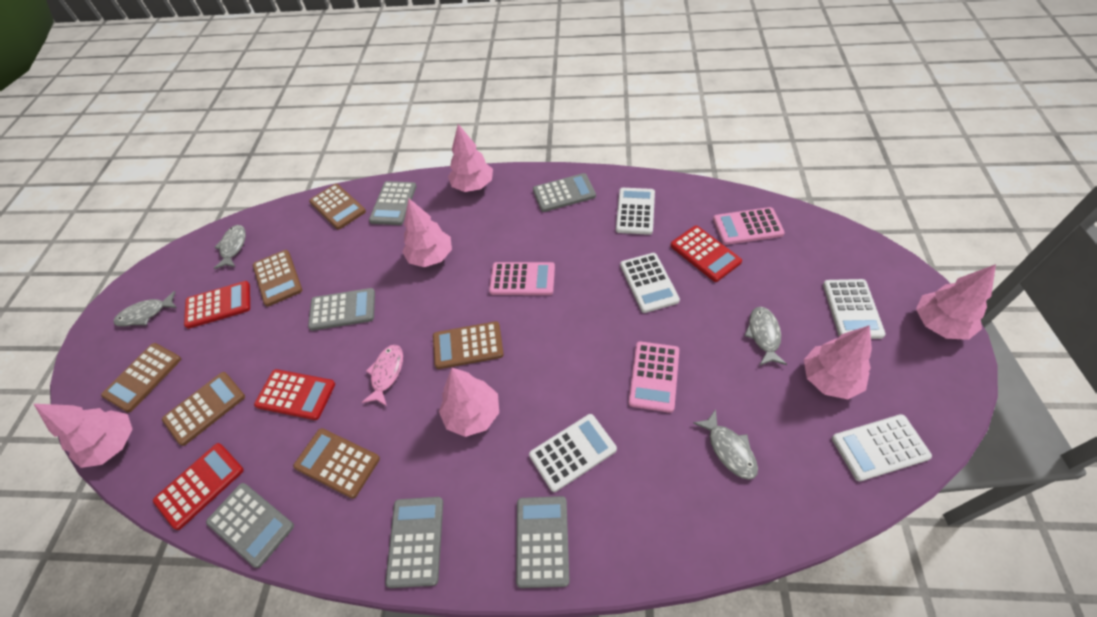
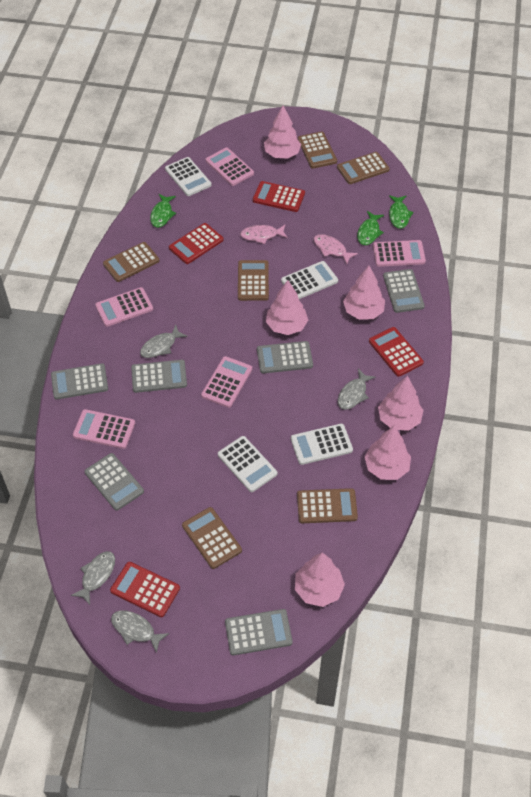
green fish: 0 -> 3
pink calculator: 3 -> 5
pink fish: 1 -> 2
white calculator: 5 -> 4

